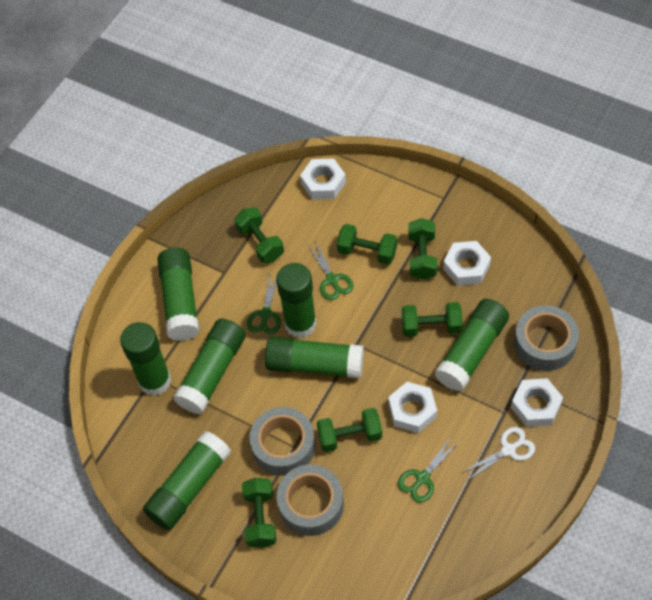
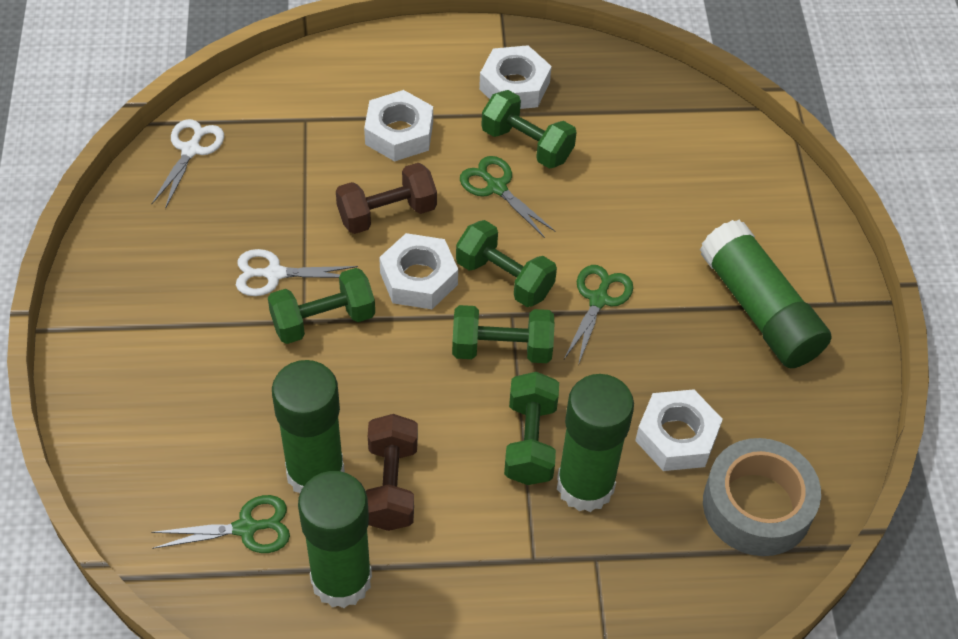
brown dumbbell: 0 -> 2
green dumbbell: 6 -> 5
green glue stick: 7 -> 4
grey tape: 3 -> 1
white scissors: 1 -> 2

